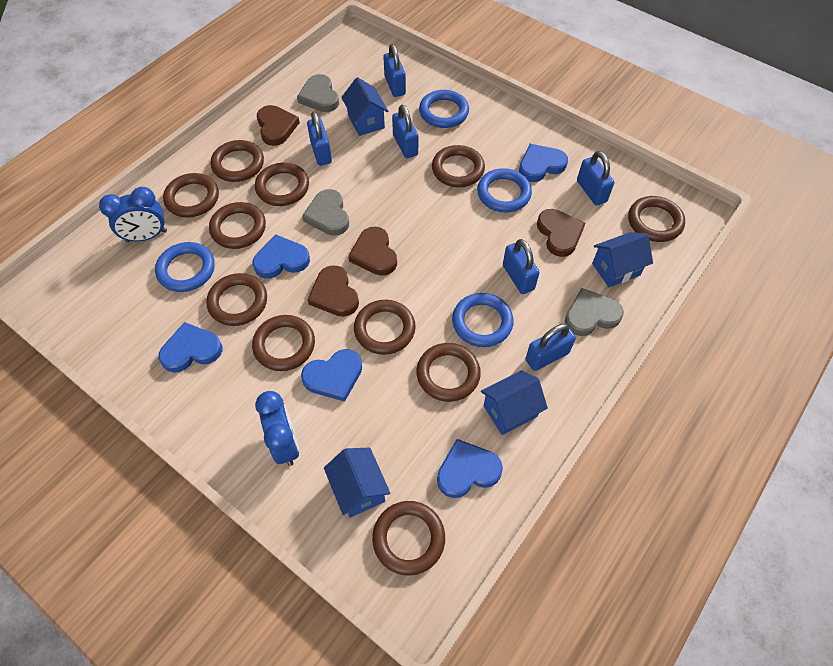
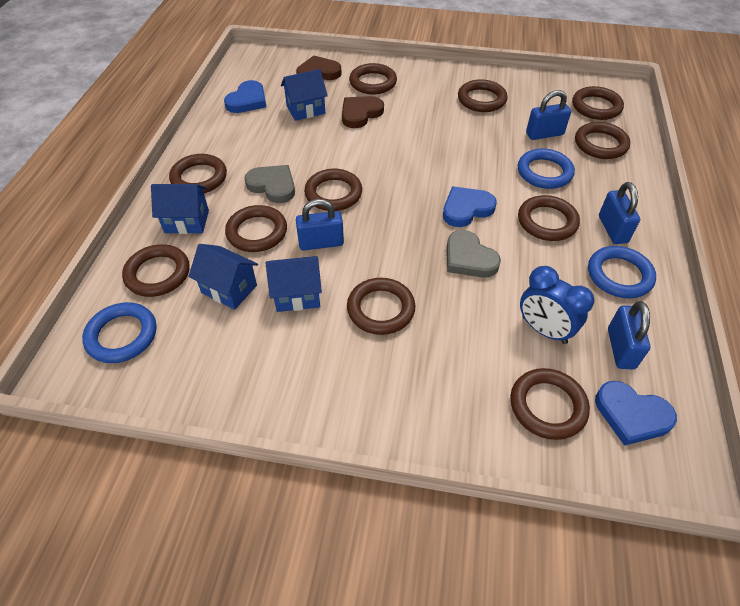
blue clock: 2 -> 1
blue heart: 5 -> 3
blue padlock: 6 -> 4
blue ring: 4 -> 3
brown heart: 4 -> 2
grey heart: 3 -> 2

